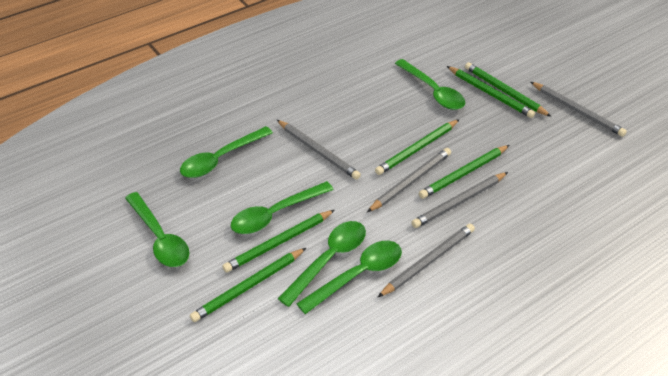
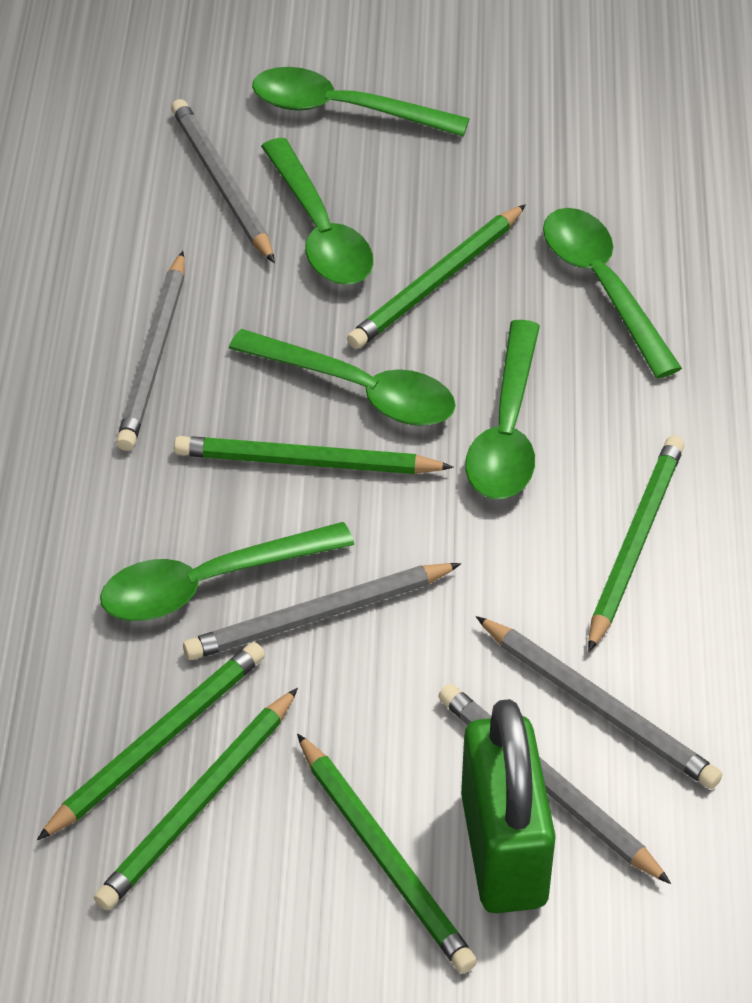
green padlock: 0 -> 1

